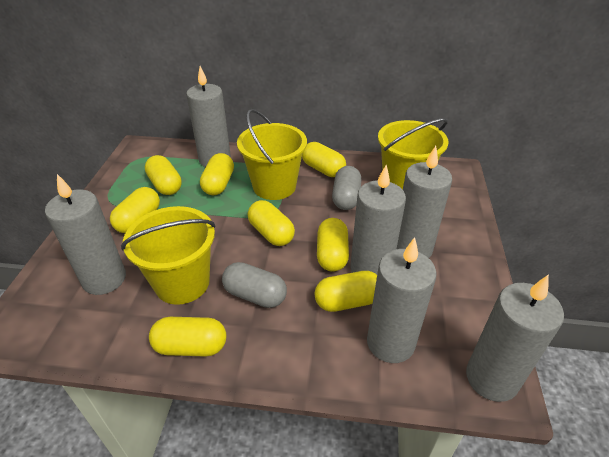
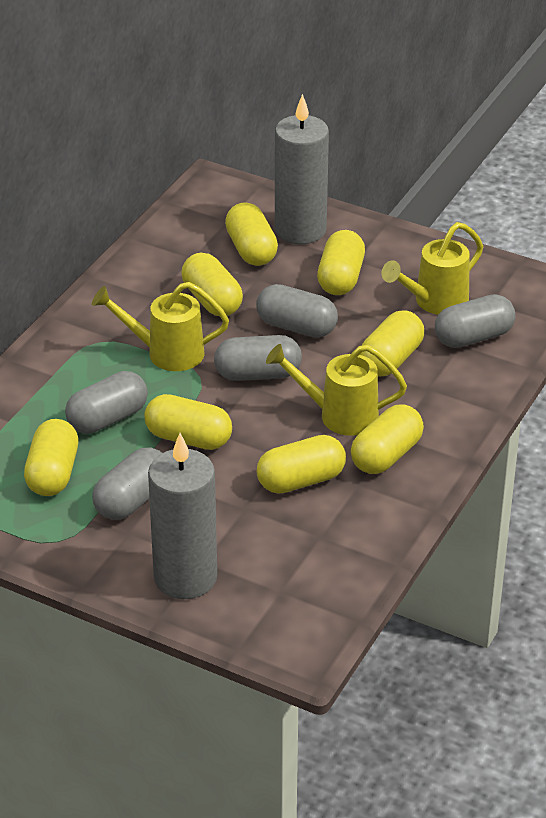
grey candle: 6 -> 2
grey capsule: 2 -> 5
yellow bucket: 3 -> 0
yellow watering can: 0 -> 3

